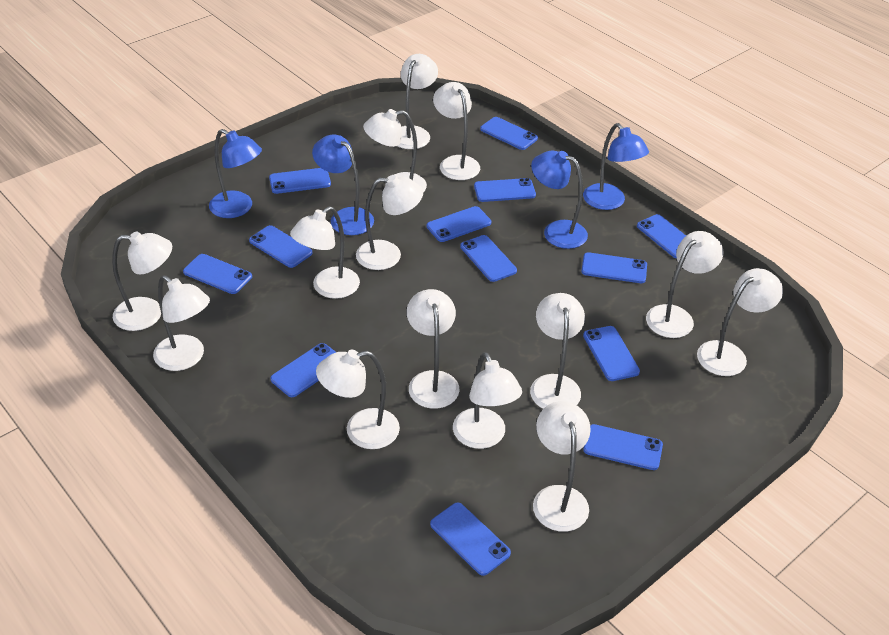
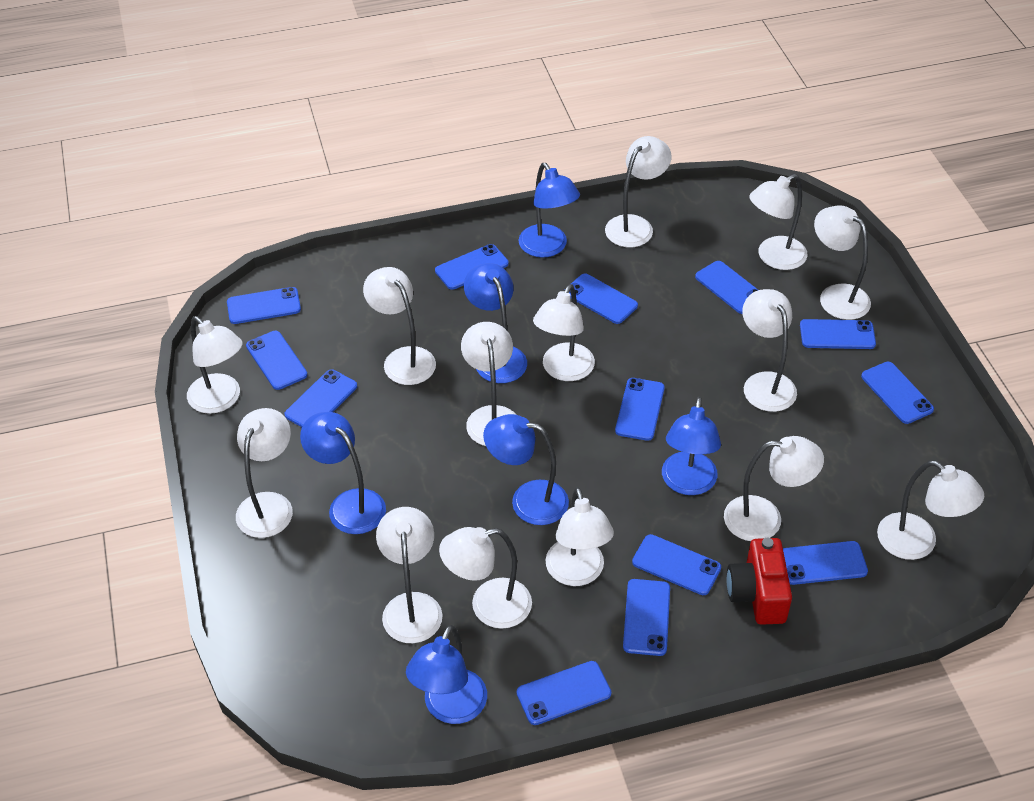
blue lamp: 4 -> 6
red camera: 0 -> 1

